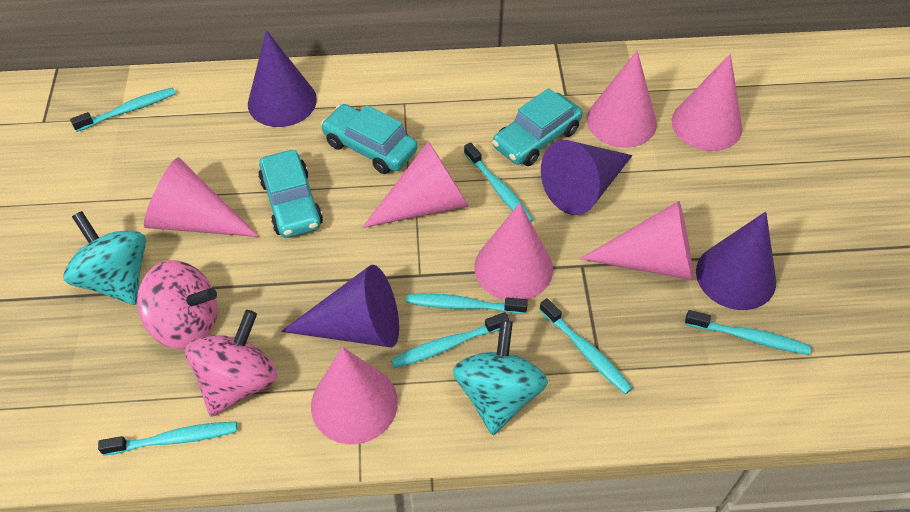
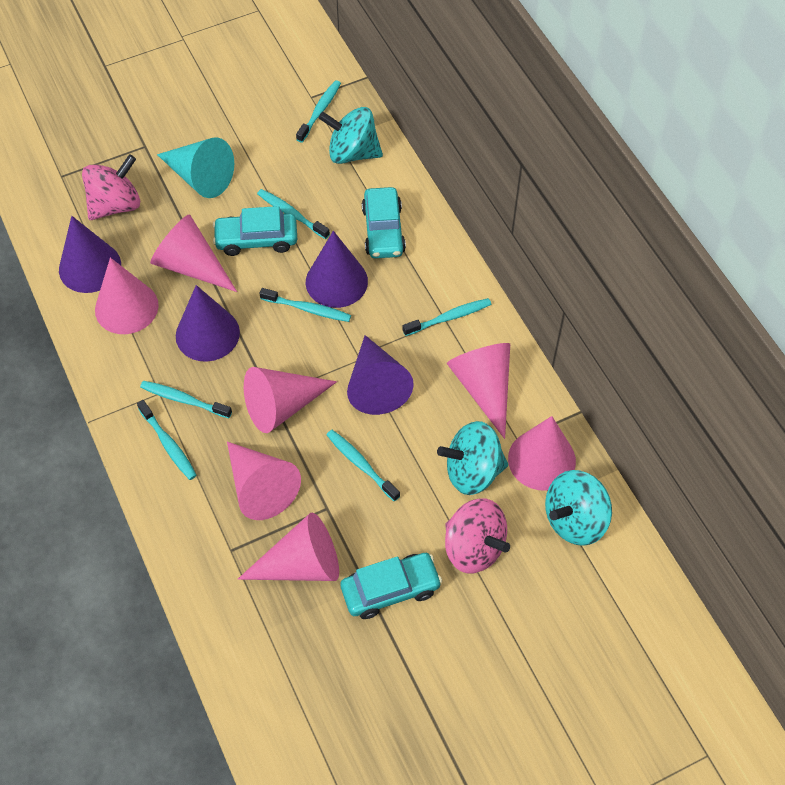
turquoise cone: 0 -> 1
turquoise spinning top: 2 -> 3

